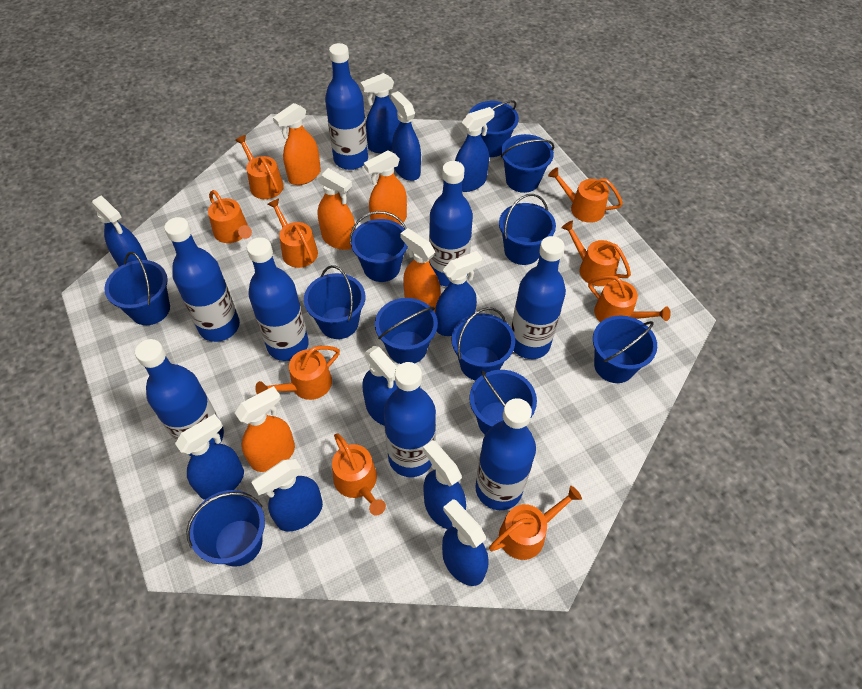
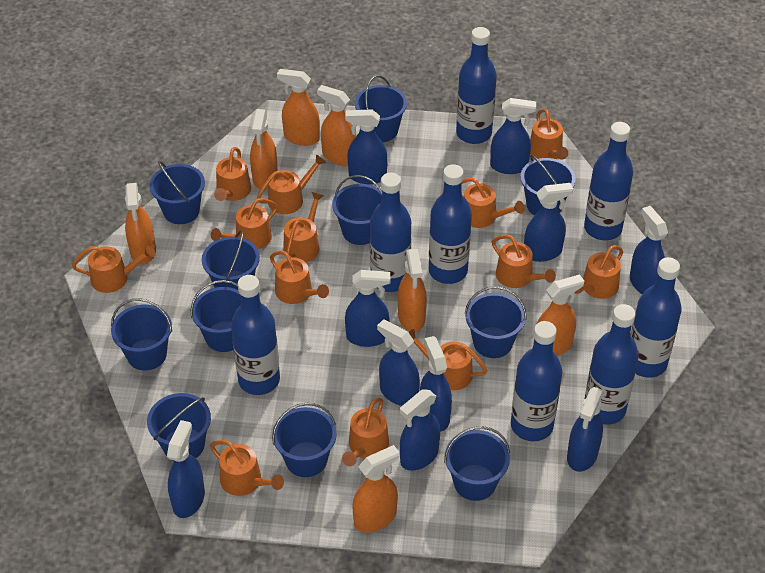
orange spray bottle: 5 -> 7
orange watering can: 9 -> 13

